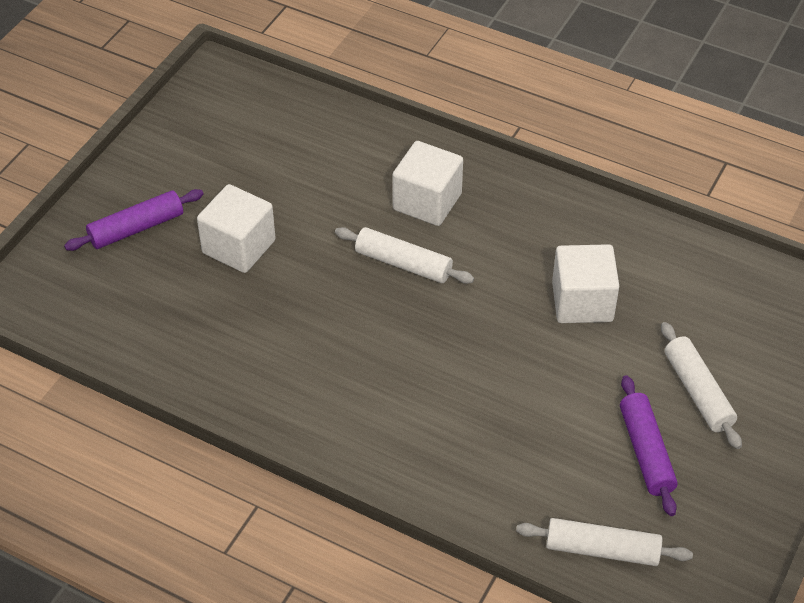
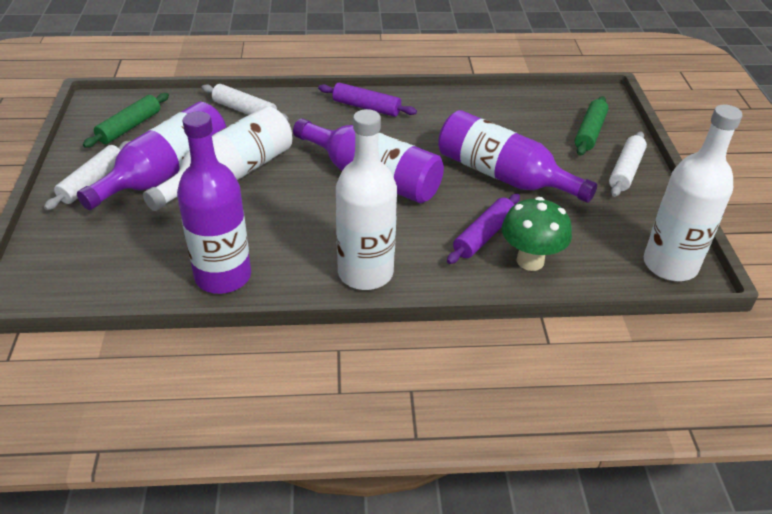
green mushroom: 0 -> 1
green rolling pin: 0 -> 2
purple bottle: 0 -> 4
white bottle: 0 -> 3
white cube: 3 -> 0

